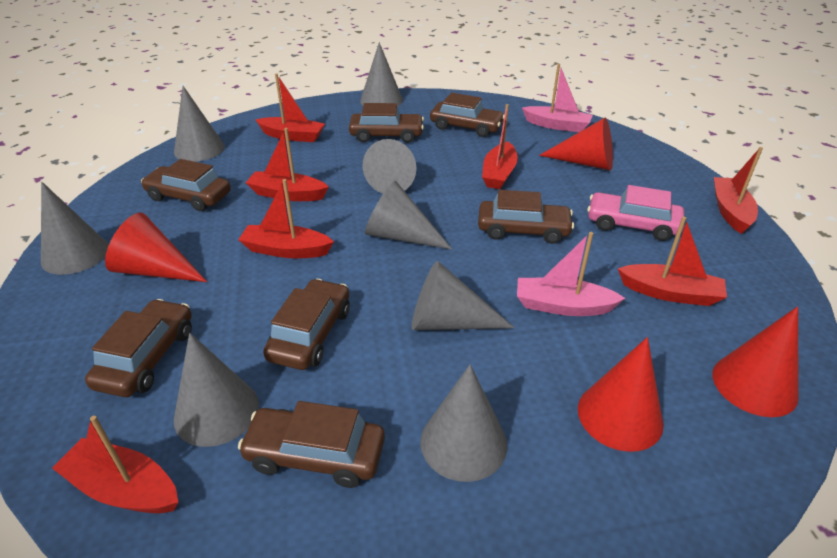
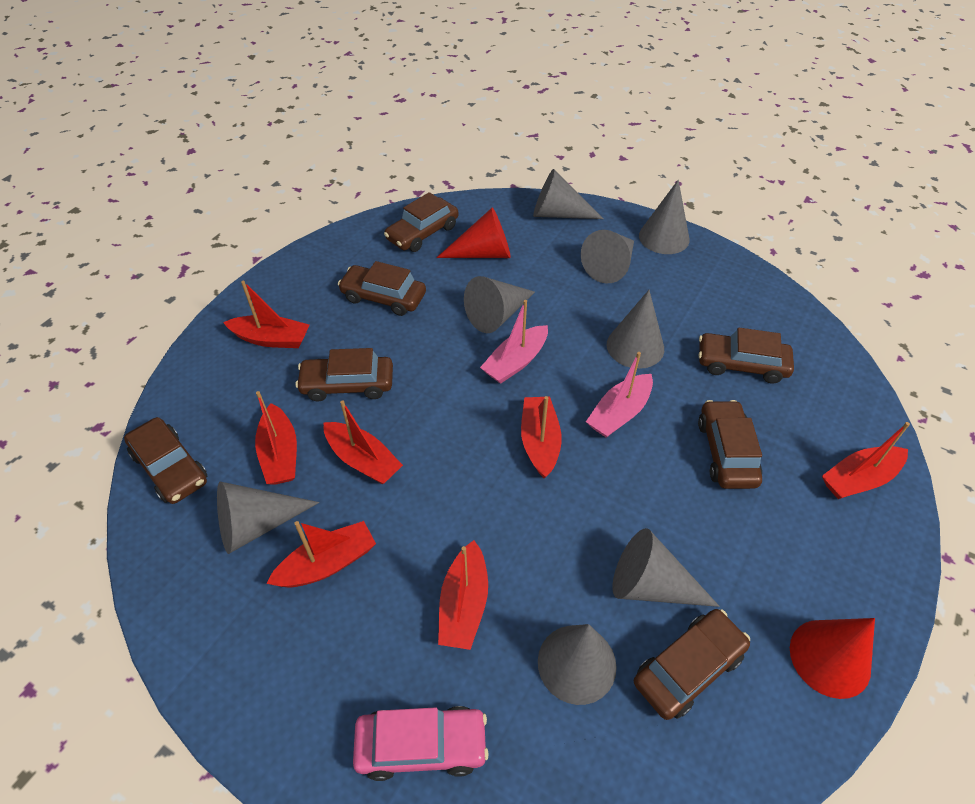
red cone: 4 -> 2

